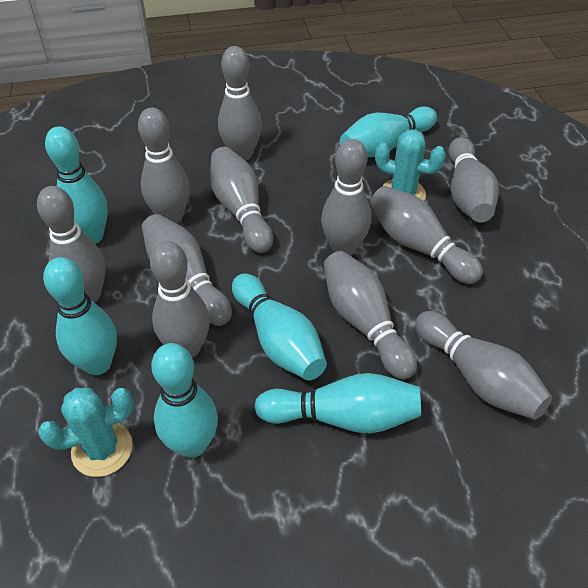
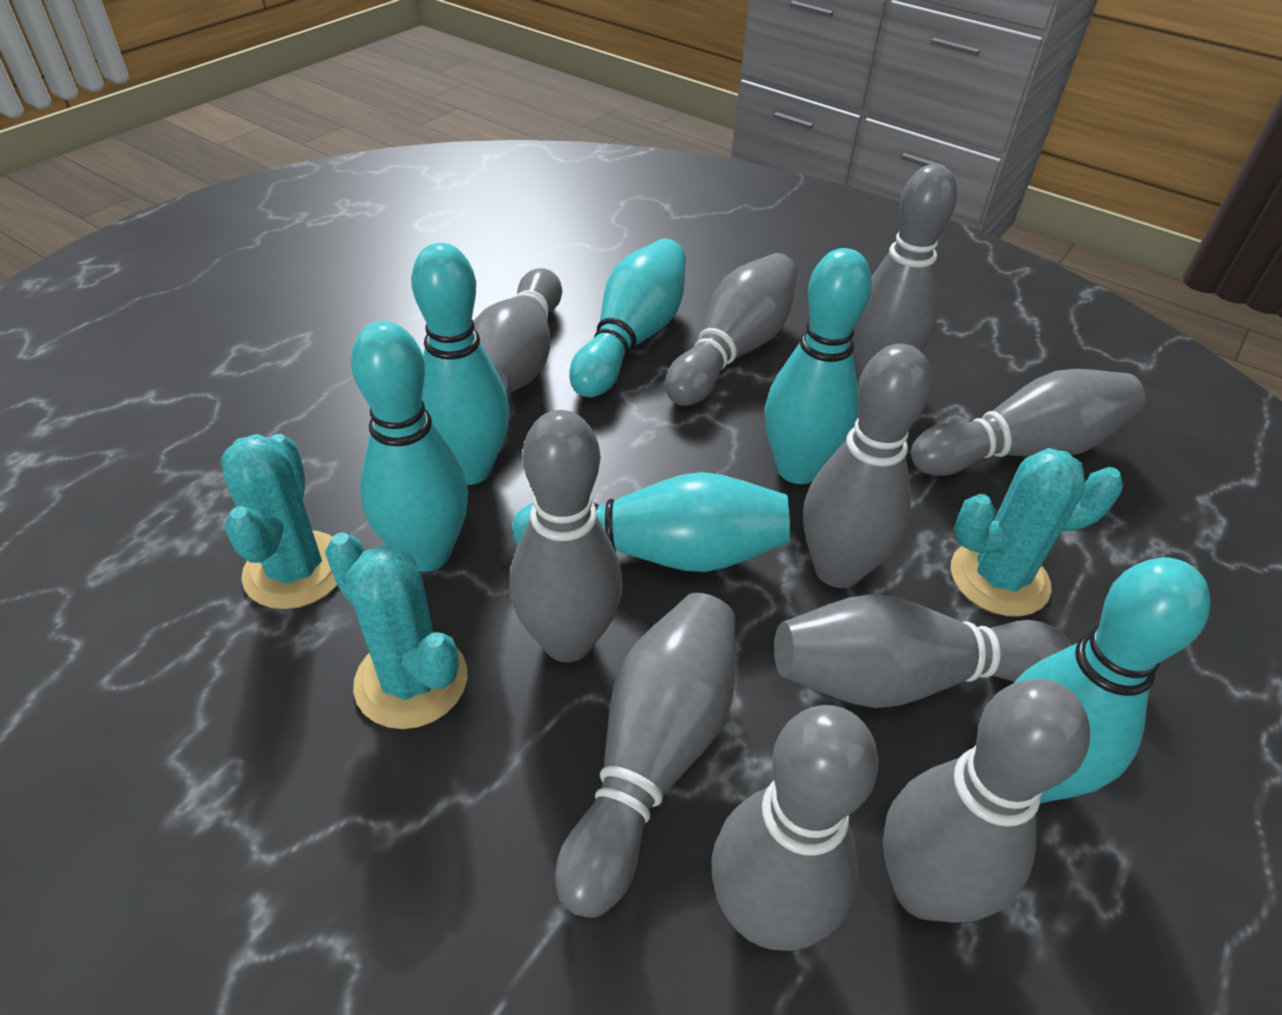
grey bowling pin: 11 -> 10
turquoise cactus: 2 -> 3

